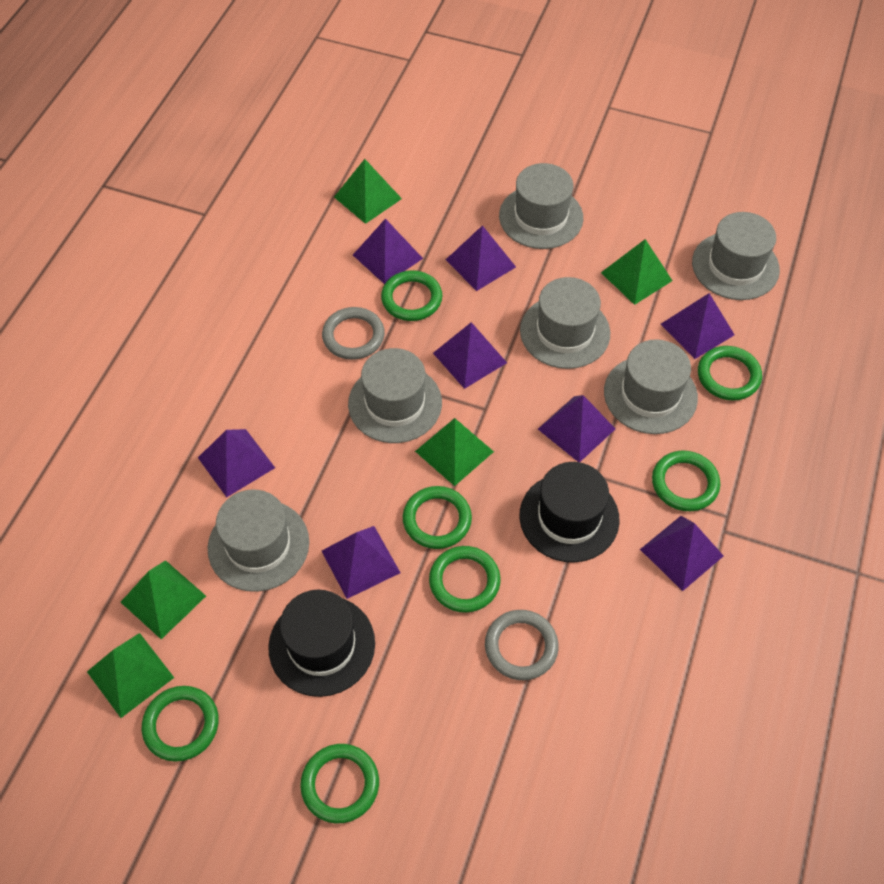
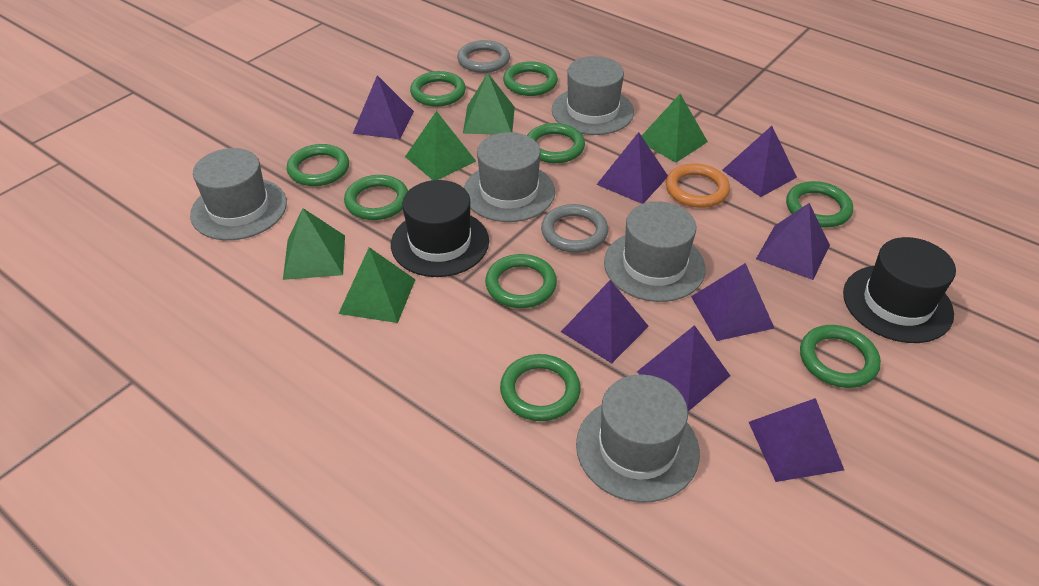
green ring: 7 -> 9
grey hat: 6 -> 5
orange ring: 0 -> 1

